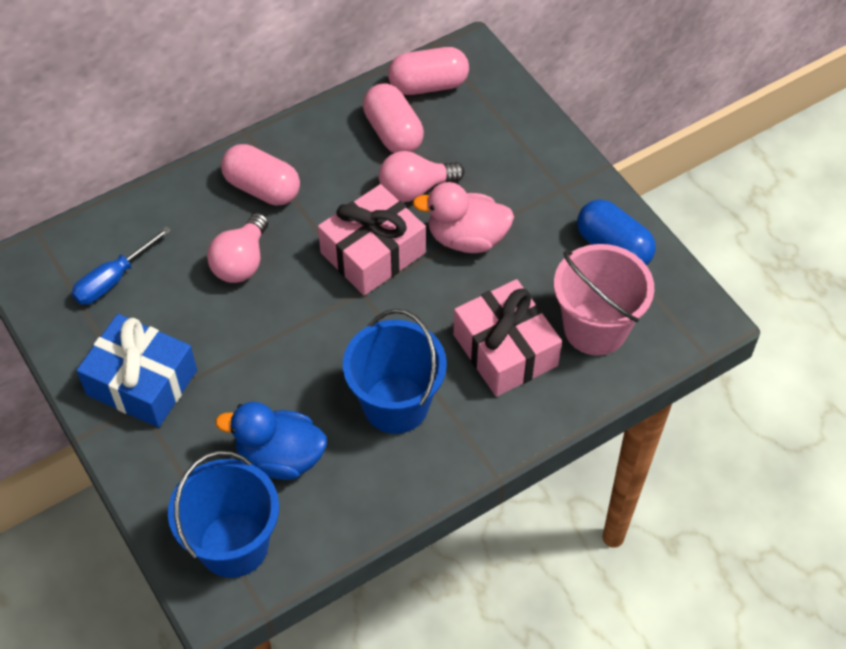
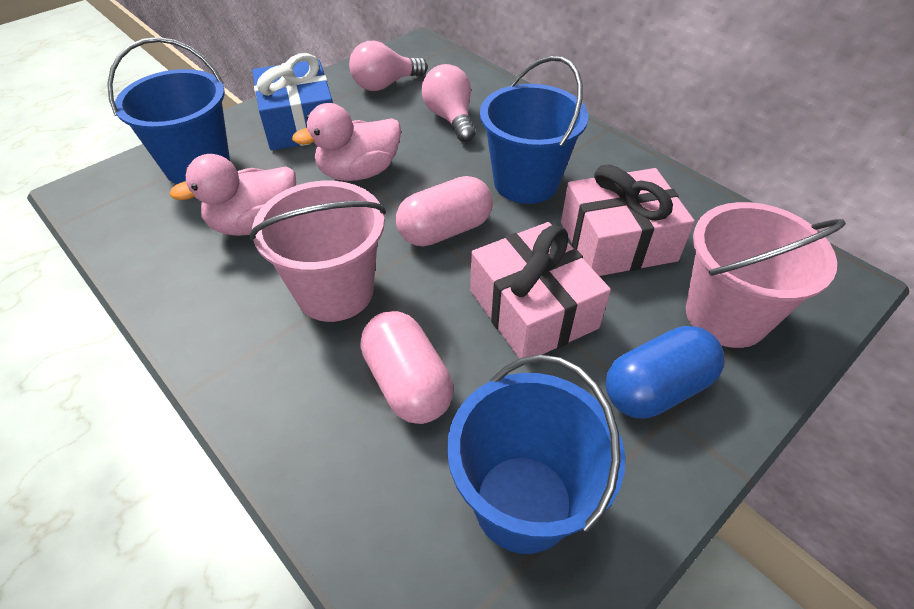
blue bucket: 2 -> 3
blue duck: 1 -> 0
blue screwdriver: 1 -> 0
pink bucket: 1 -> 2
pink capsule: 3 -> 2
pink duck: 1 -> 2

